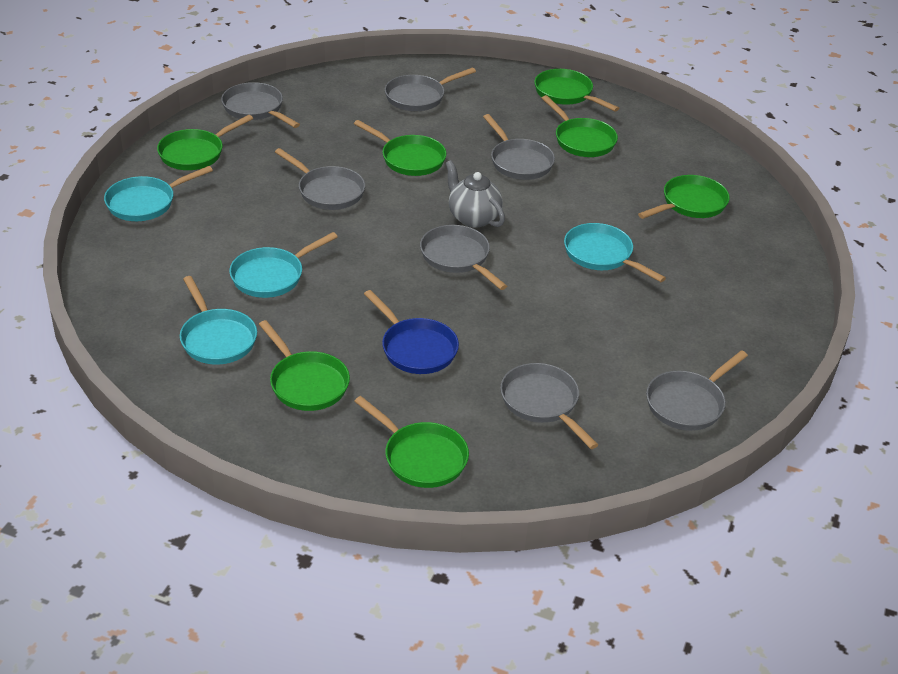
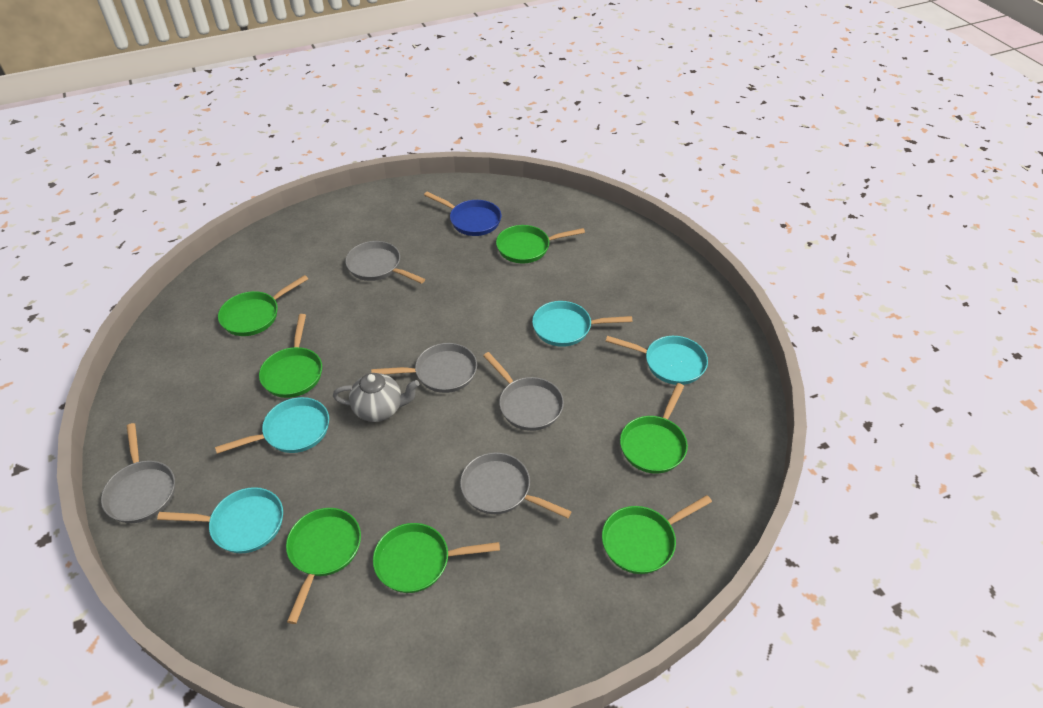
grey pan: 7 -> 5

